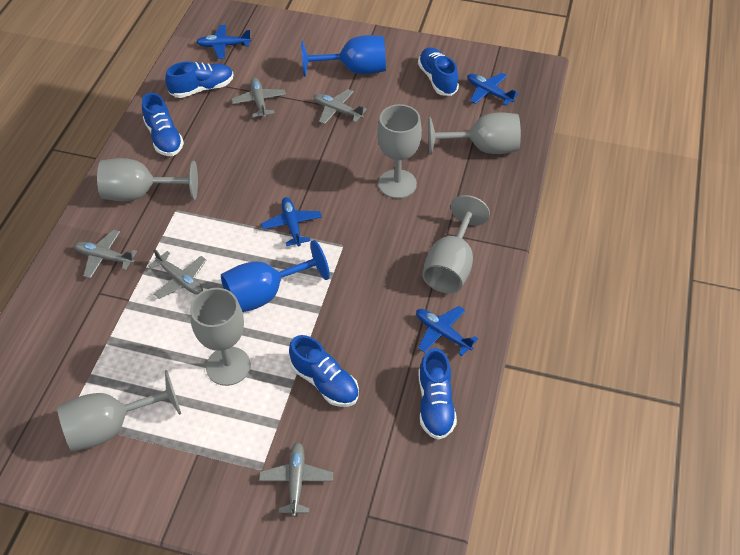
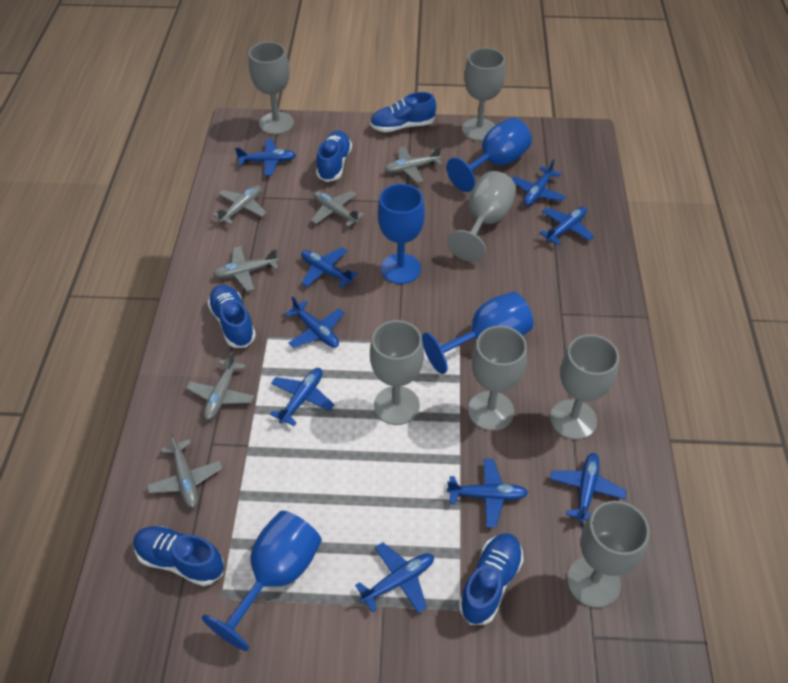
blue goblet: 2 -> 4
blue plane: 4 -> 9
grey goblet: 6 -> 7
grey plane: 5 -> 6

